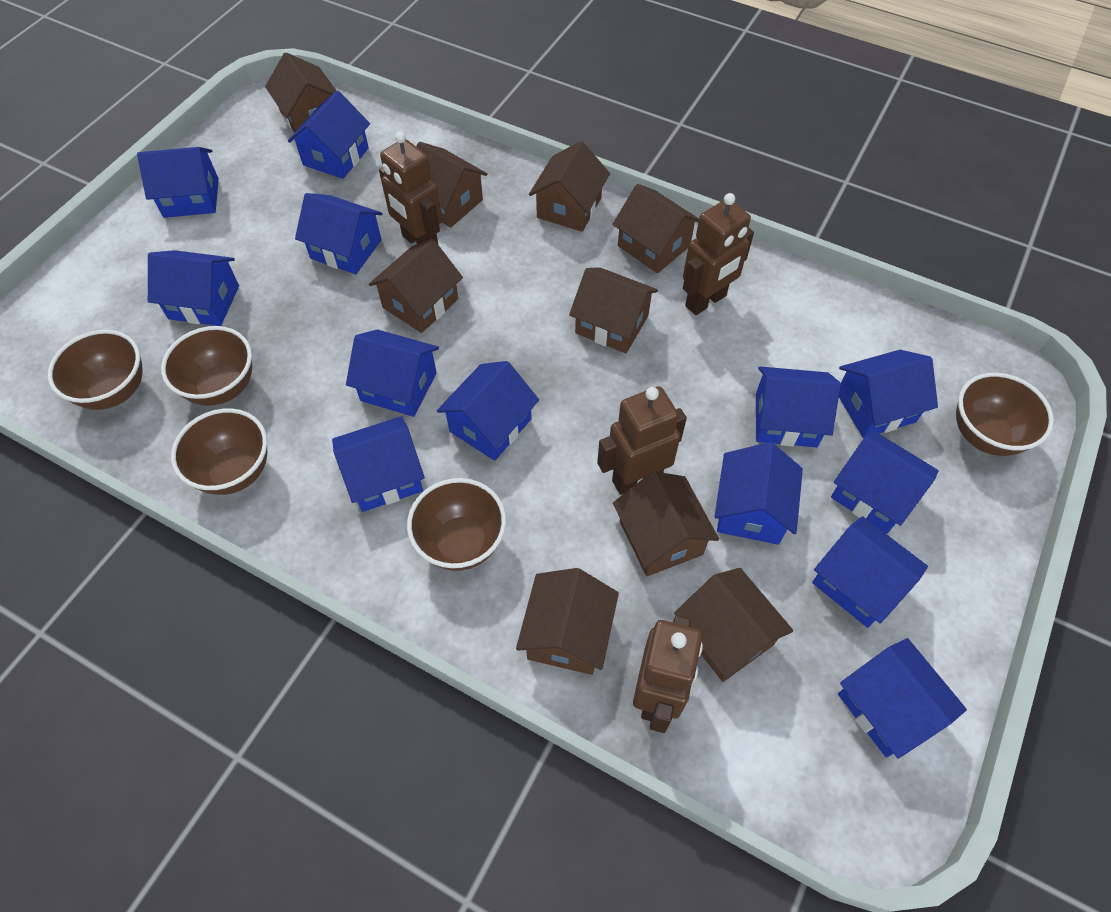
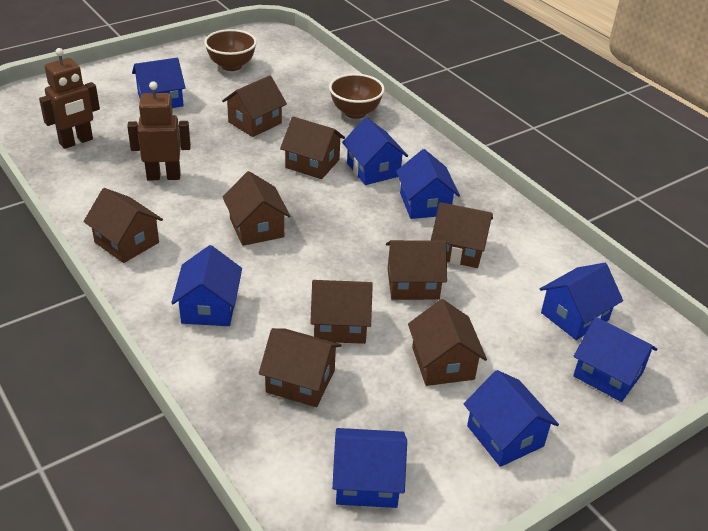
blue house: 13 -> 8
brown bowl: 5 -> 2
brown robot: 4 -> 2

